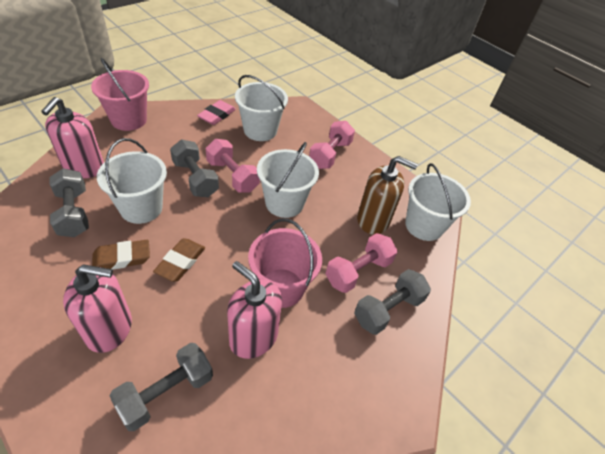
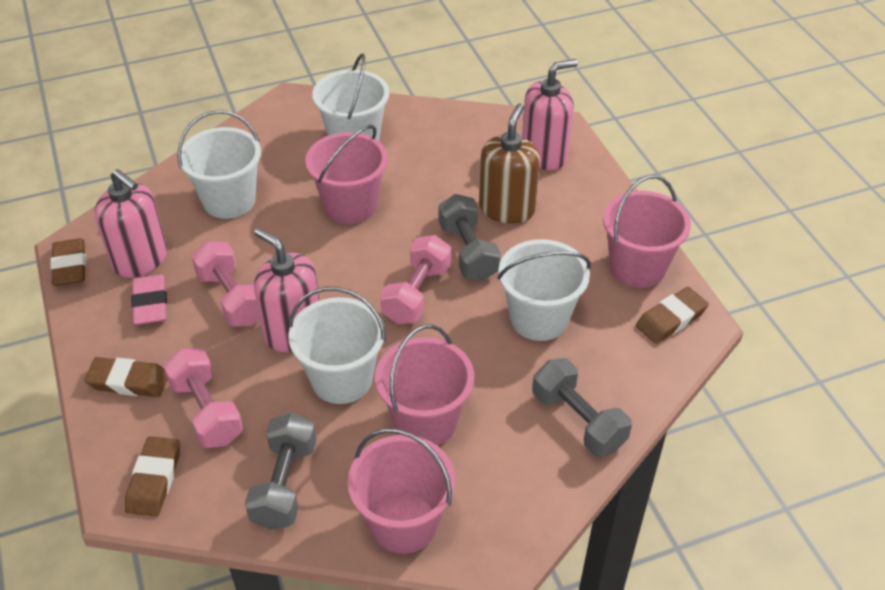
brown eraser: 2 -> 4
grey dumbbell: 4 -> 3
pink bucket: 2 -> 4

